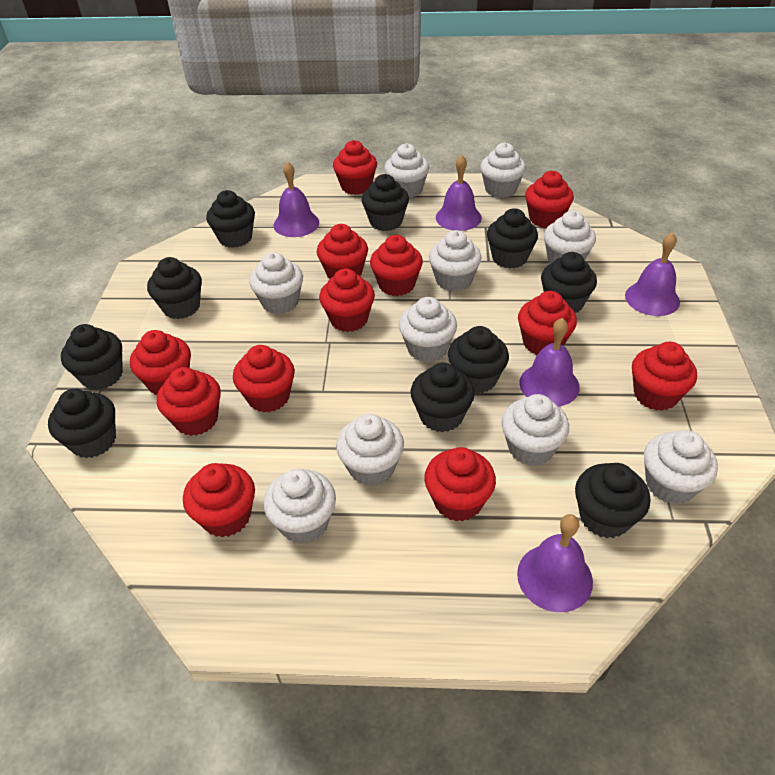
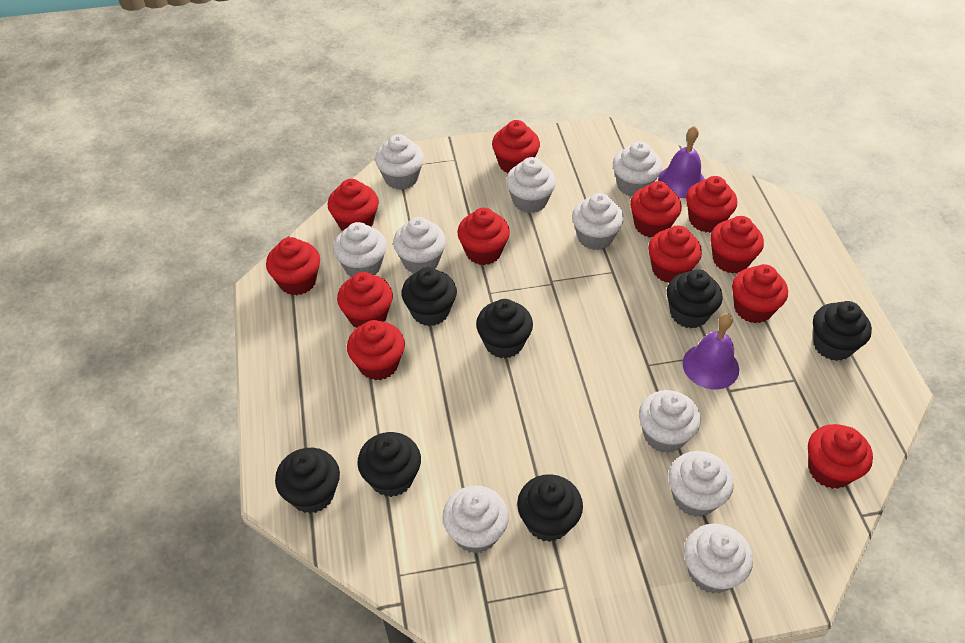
black cupcake: 10 -> 7
purple bell: 5 -> 2

